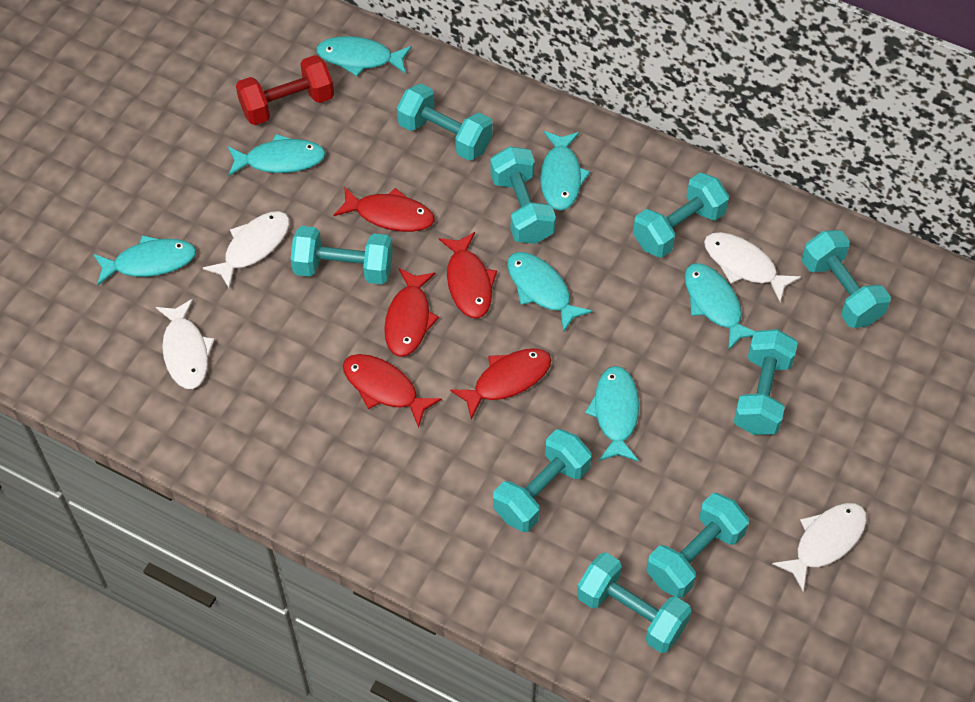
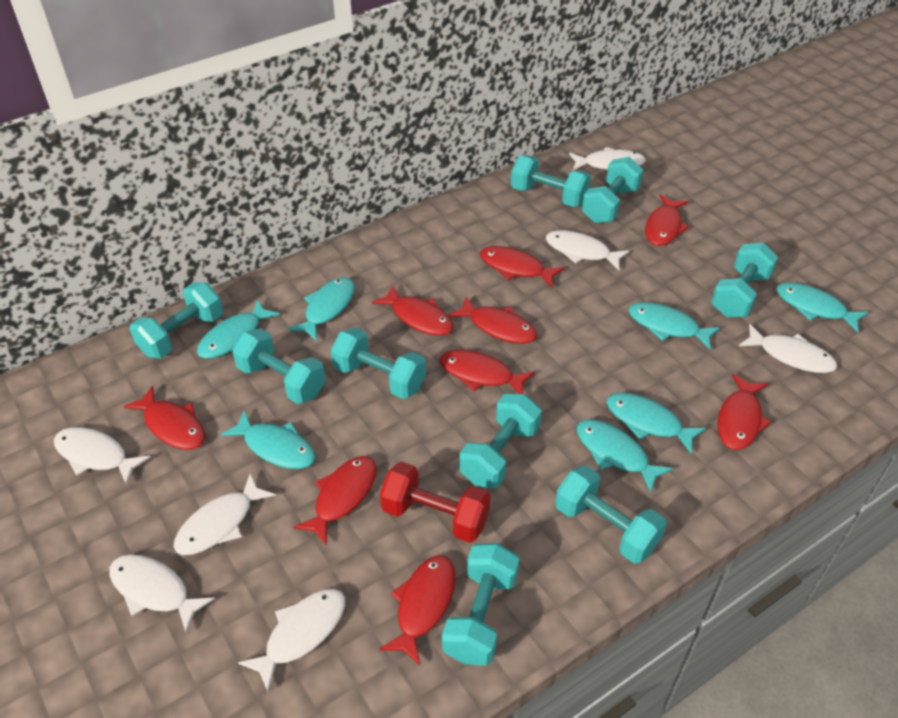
red fish: 5 -> 9
white fish: 4 -> 7

